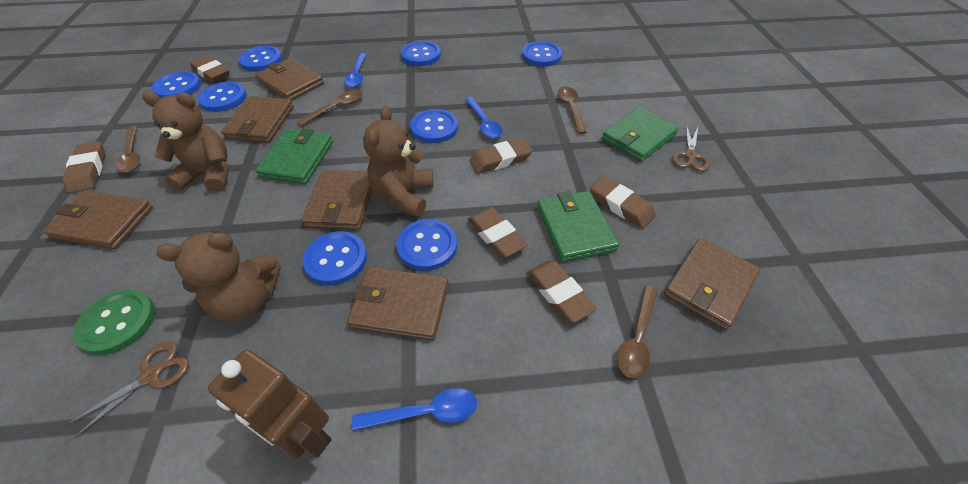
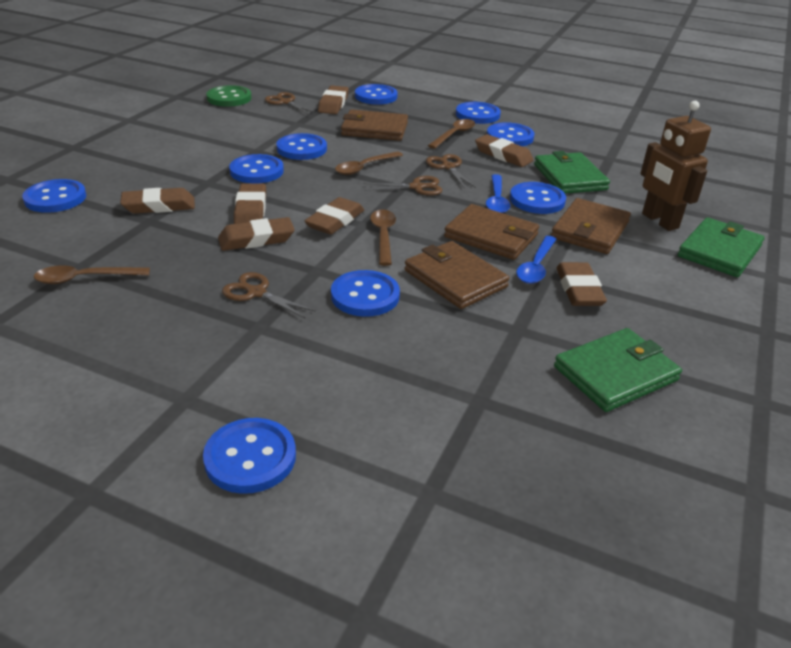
blue button: 8 -> 9
blue spoon: 3 -> 2
brown eraser: 6 -> 7
brown scissors: 2 -> 4
brown teddy bear: 3 -> 0
brown wallet: 6 -> 4

